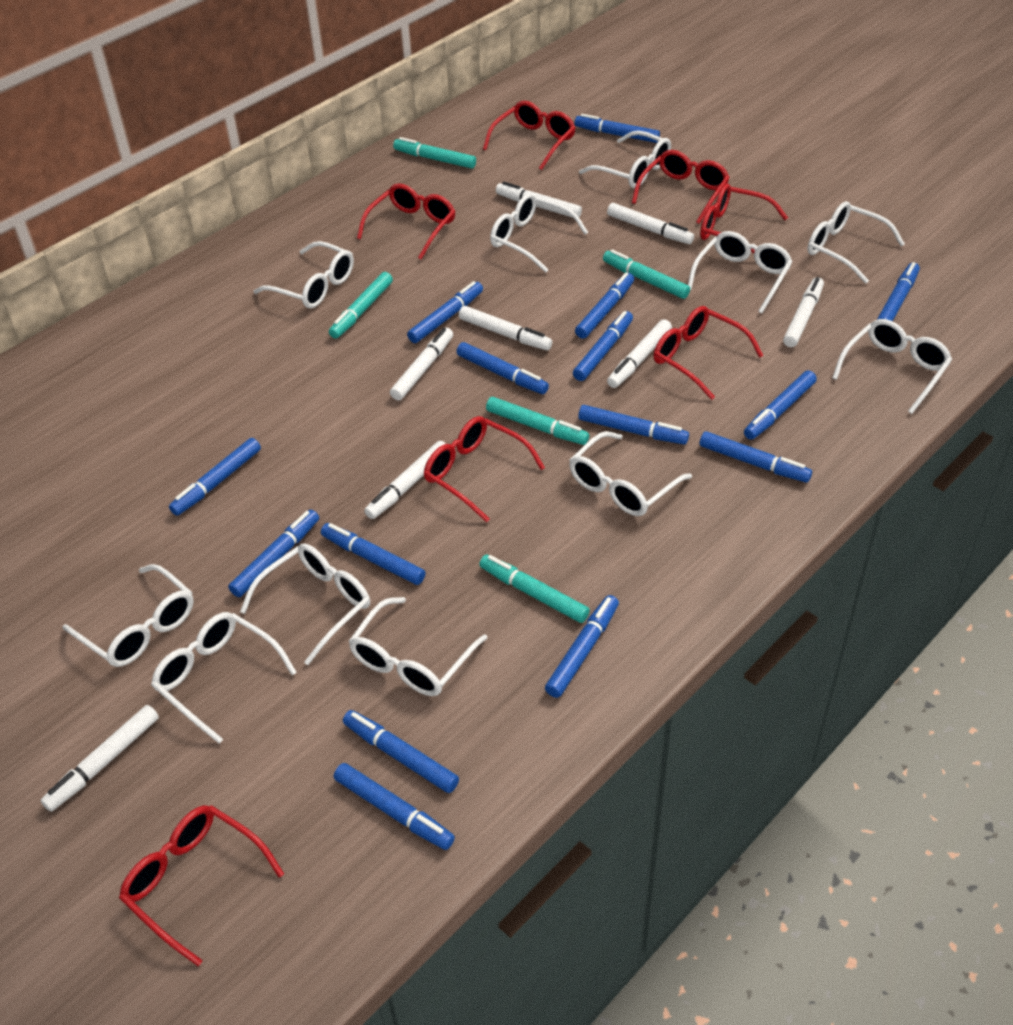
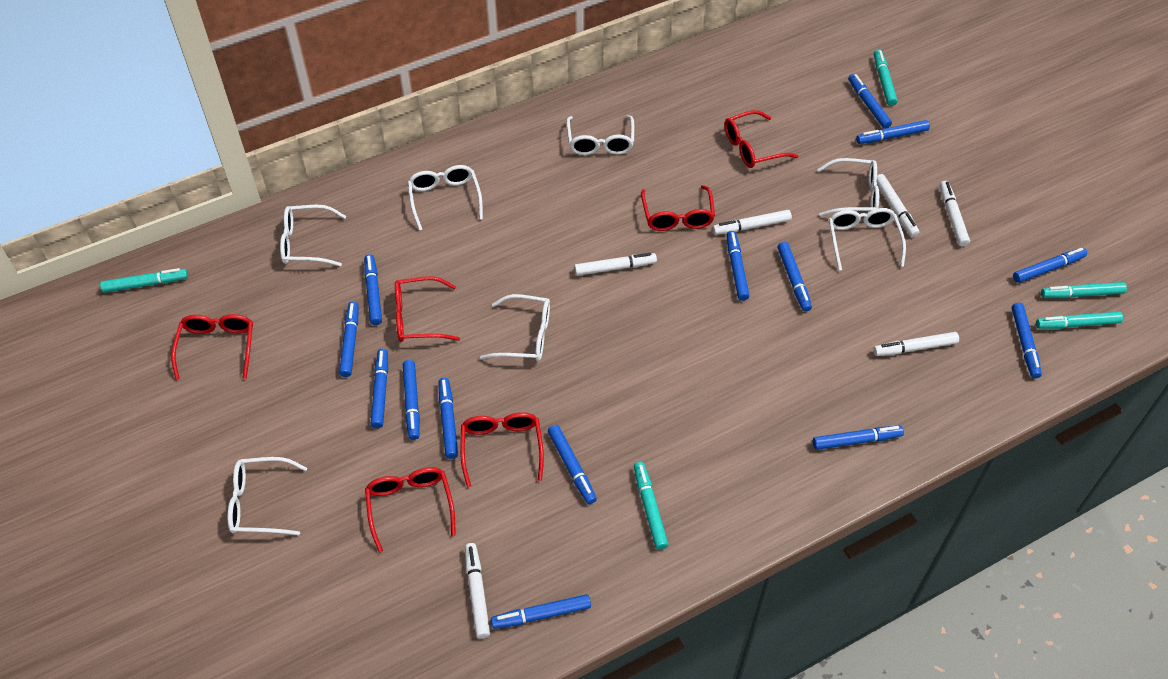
blue marker: 15 -> 14
red glasses: 7 -> 6
white glasses: 11 -> 7
white marker: 8 -> 6

